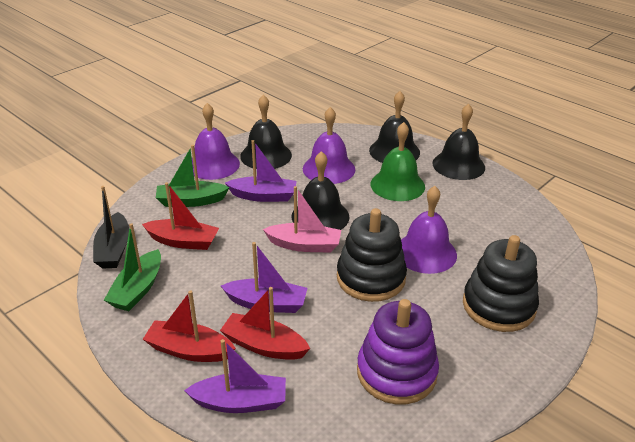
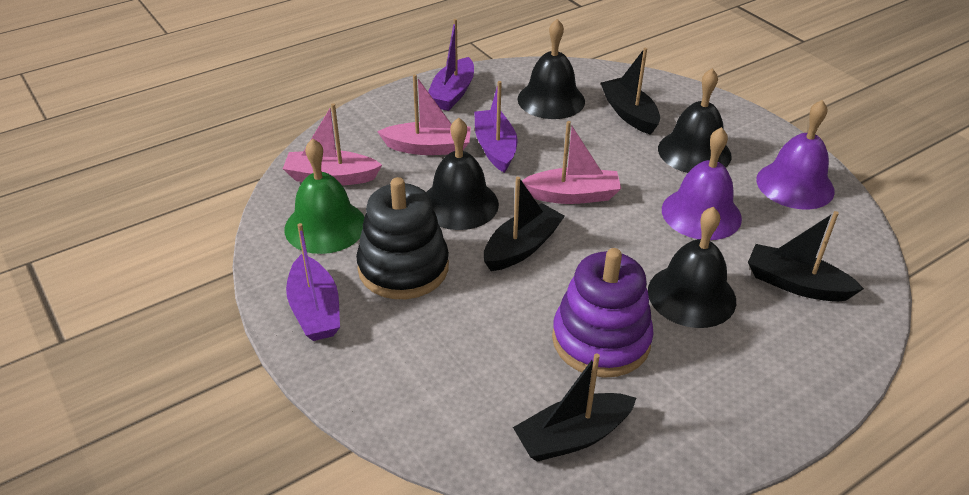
black boat: 1 -> 4
black stacking toy: 2 -> 1
green boat: 2 -> 0
pink boat: 1 -> 3
purple bell: 3 -> 2
red boat: 3 -> 0

